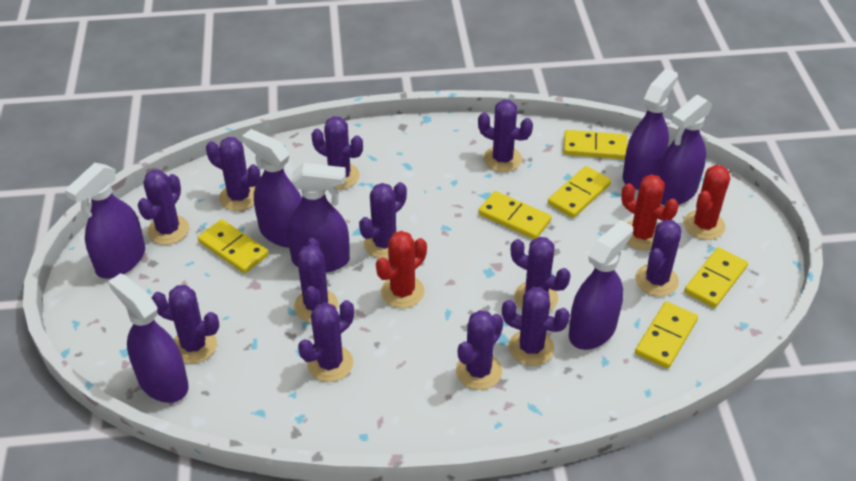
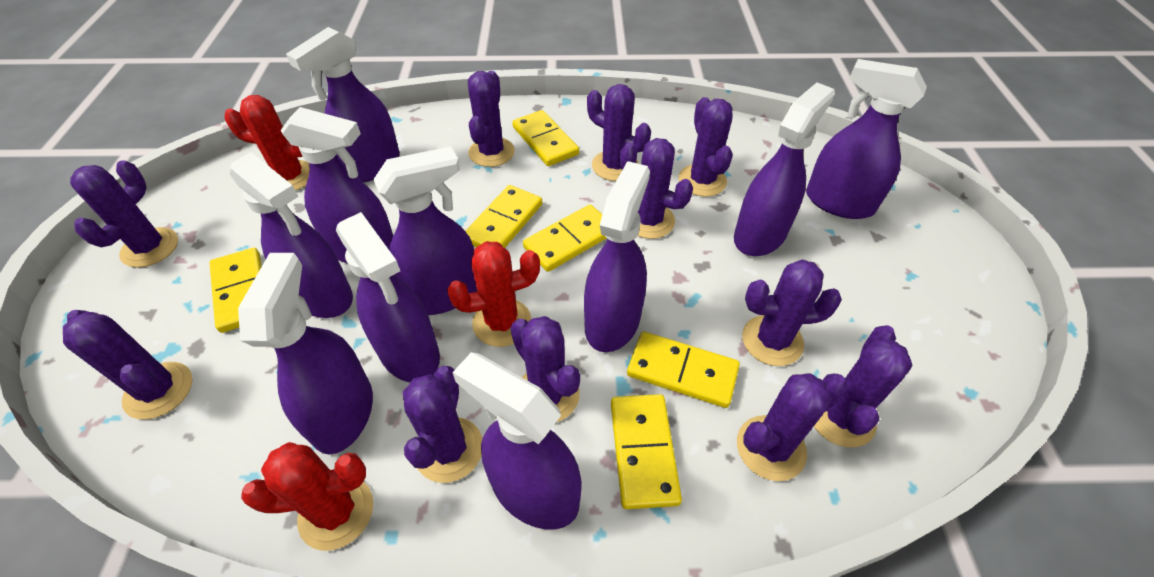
purple cactus: 12 -> 11
purple spray bottle: 7 -> 10

